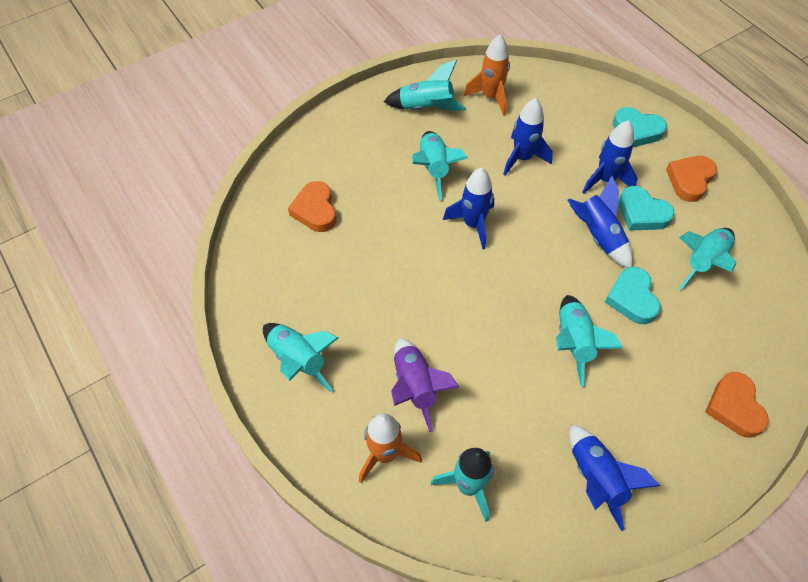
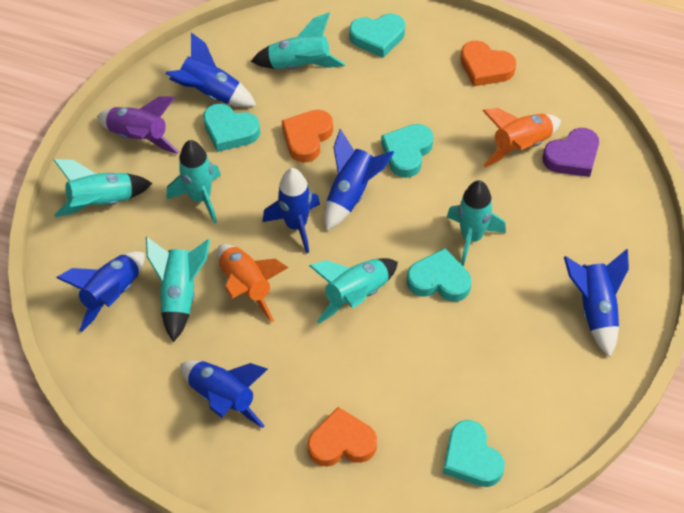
blue rocket: 5 -> 6
purple heart: 0 -> 1
turquoise heart: 3 -> 5

